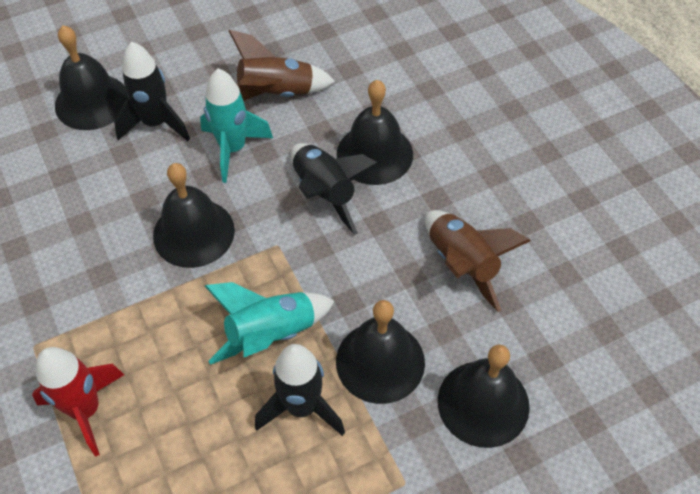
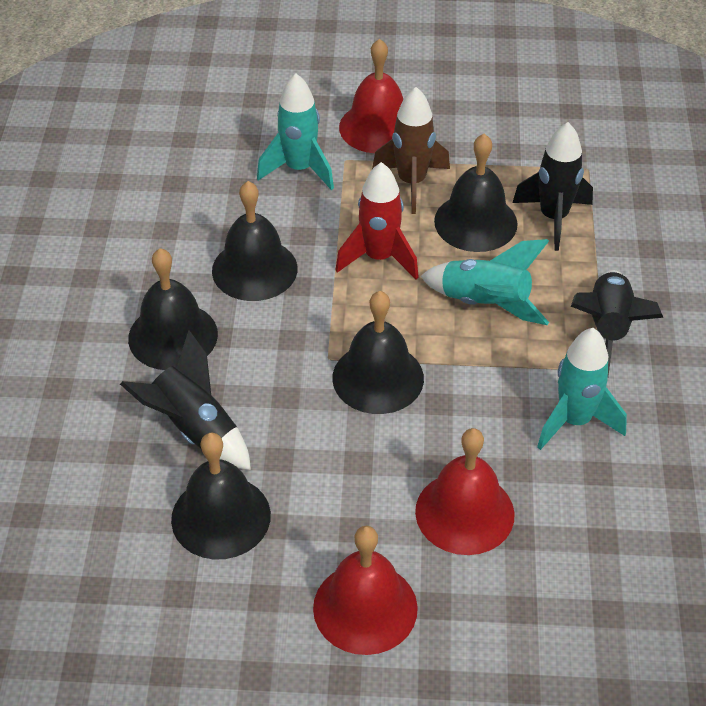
brown rocket: 2 -> 1
red bell: 0 -> 3
turquoise rocket: 2 -> 3

